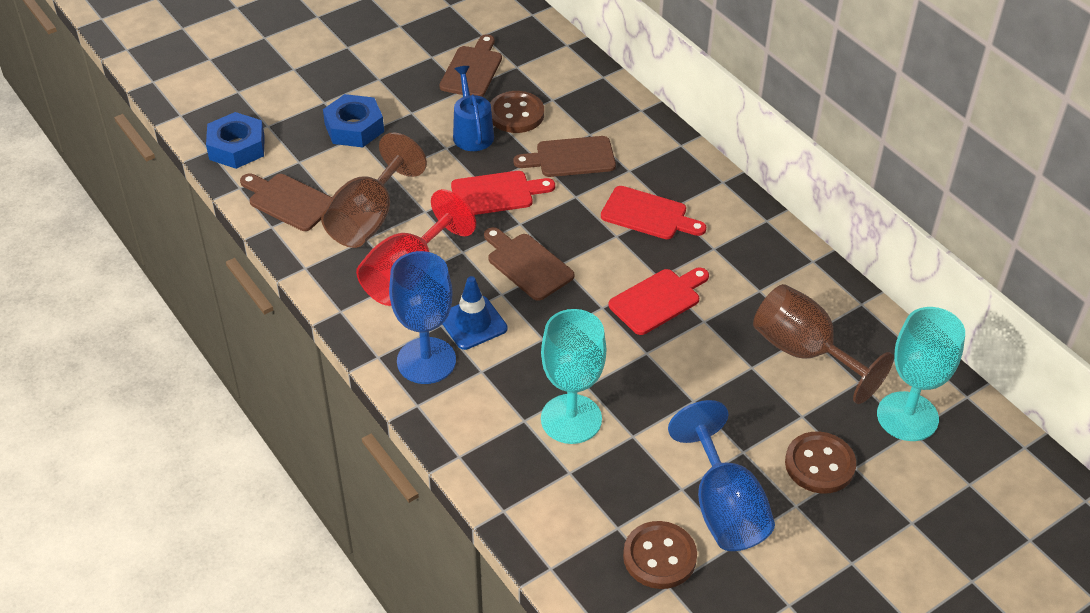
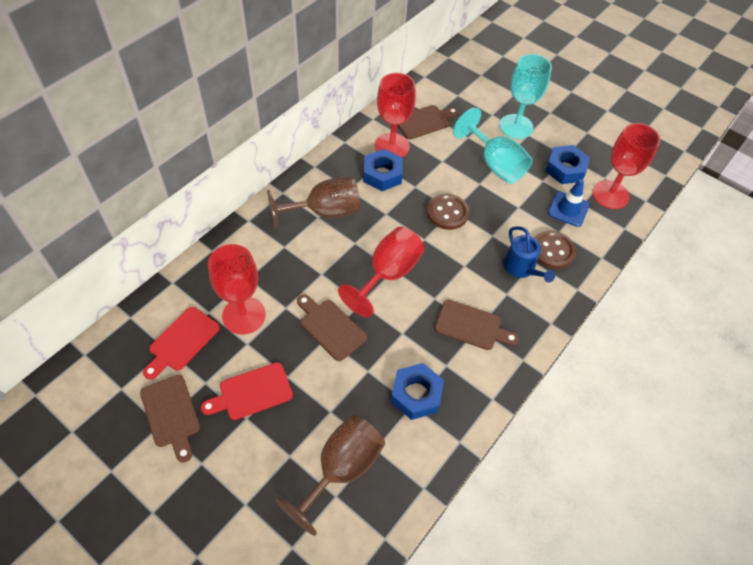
blue goblet: 2 -> 0
blue nut: 2 -> 3
brown button: 3 -> 2
red cutting board: 3 -> 2
red goblet: 1 -> 4

